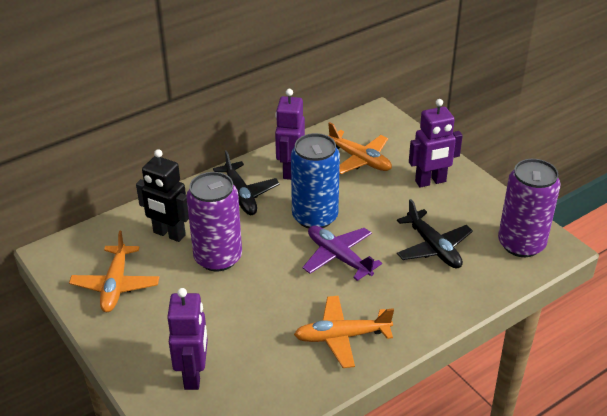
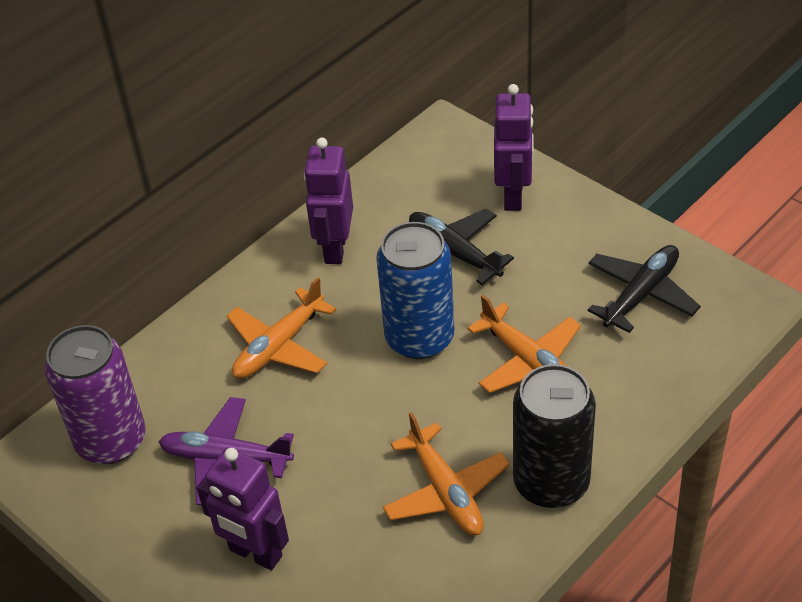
black can: 0 -> 1
black robot: 1 -> 0
purple can: 2 -> 1

